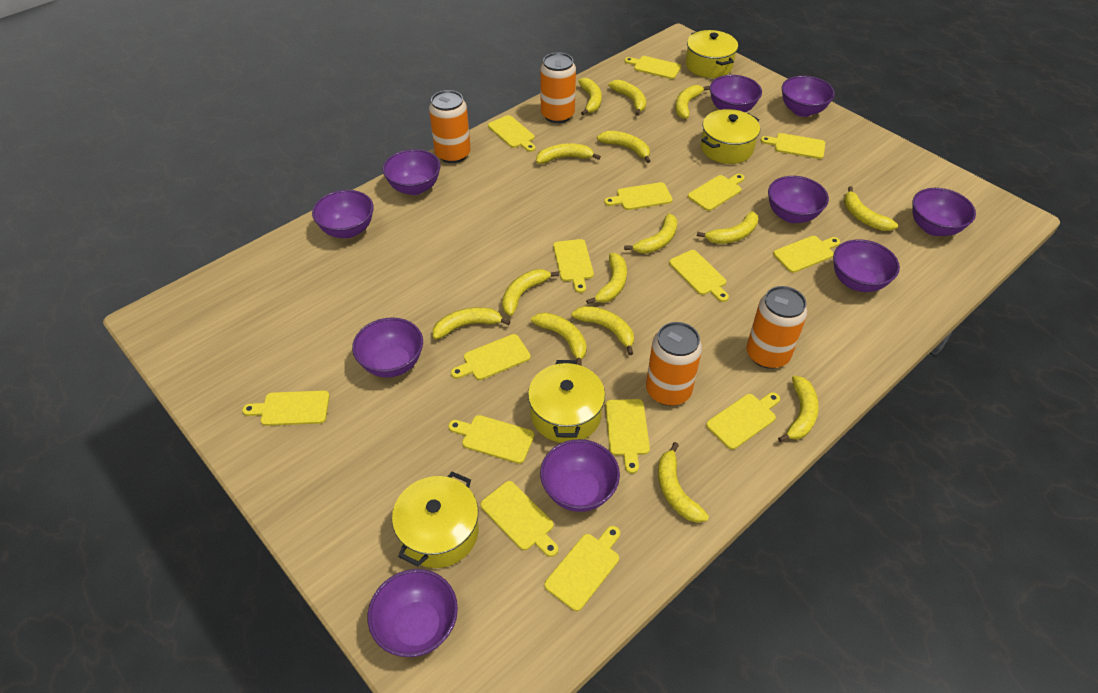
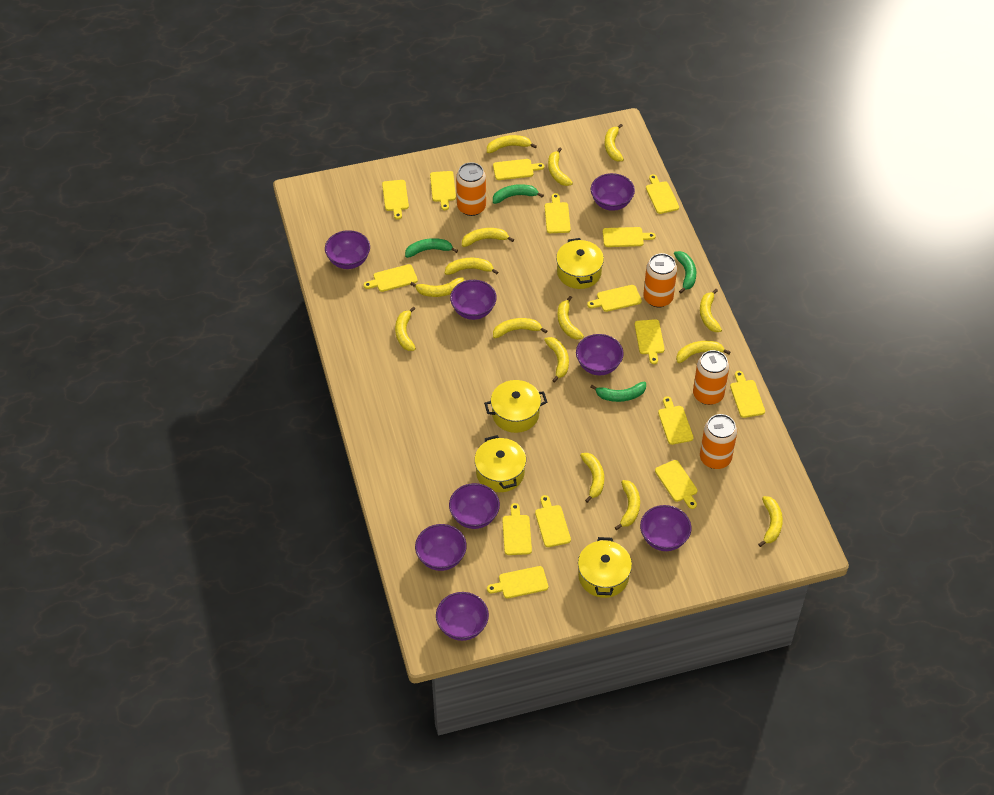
green banana: 0 -> 4
purple bowl: 10 -> 8

